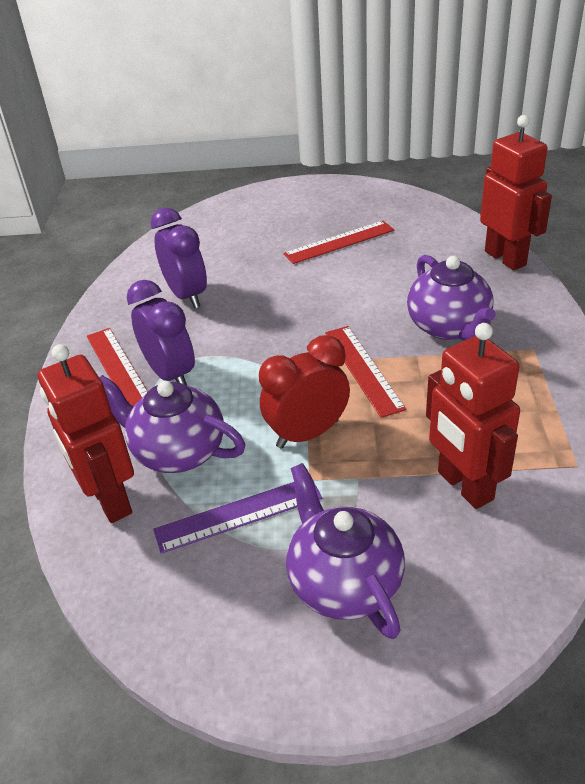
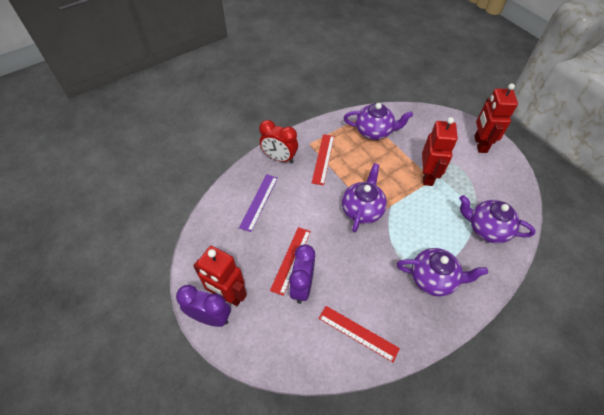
purple teapot: 3 -> 4

